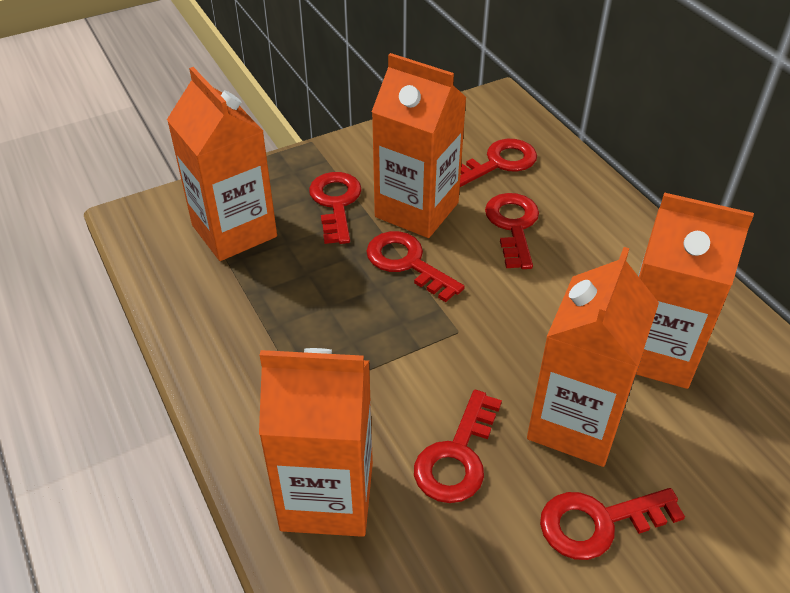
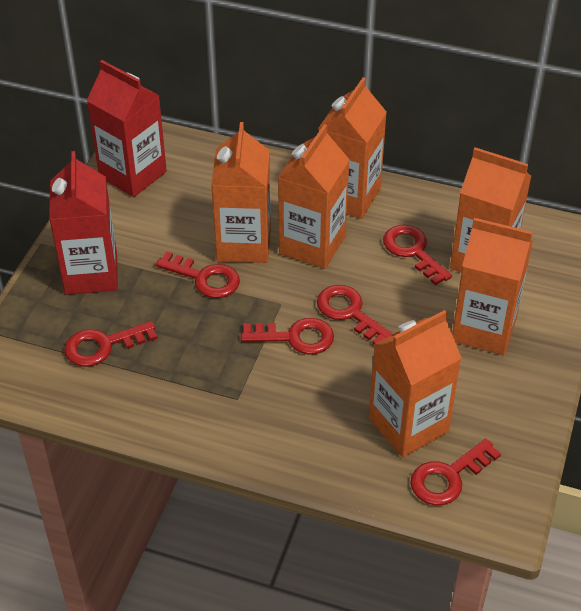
orange carton: 5 -> 6
red carton: 0 -> 2

